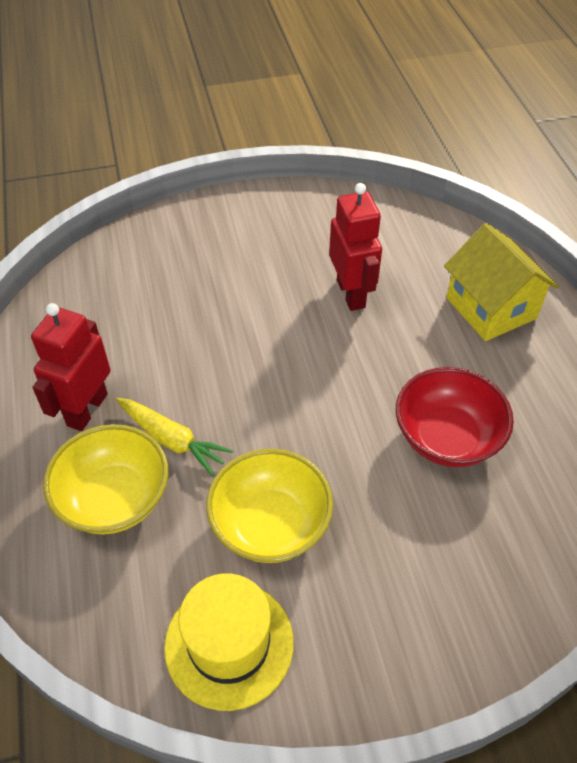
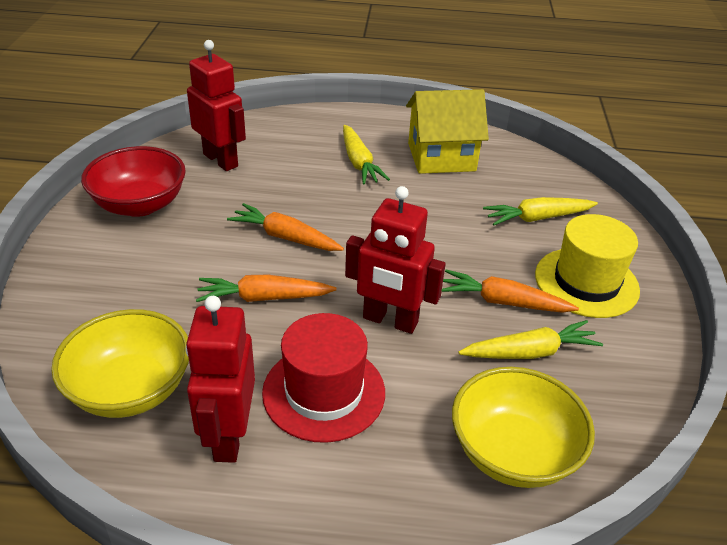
orange carrot: 0 -> 3
red hat: 0 -> 1
red robot: 2 -> 3
yellow carrot: 1 -> 3

